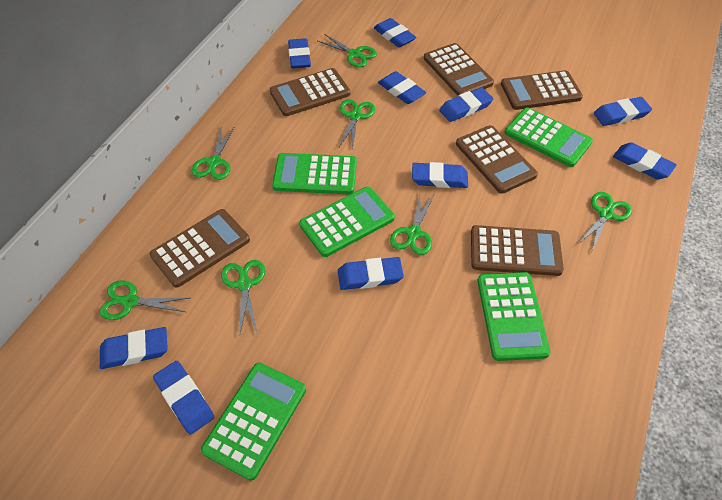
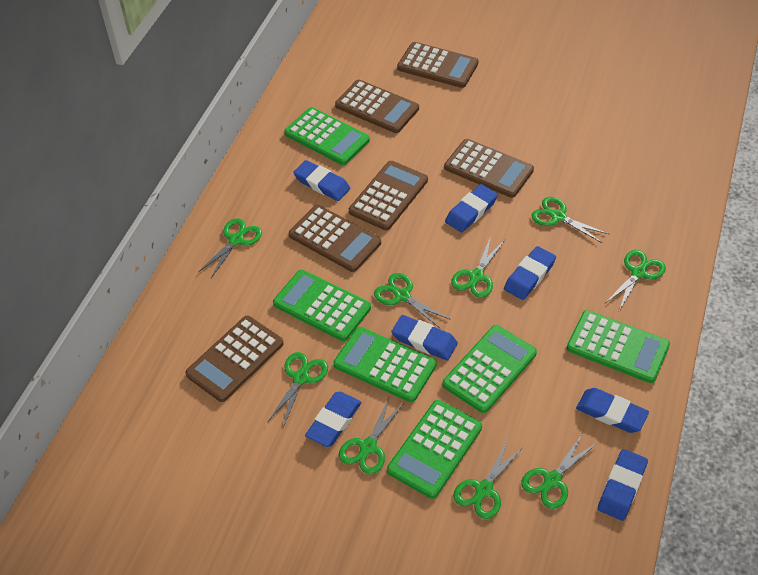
blue eraser: 10 -> 7
green calculator: 5 -> 6
green scissors: 7 -> 9

